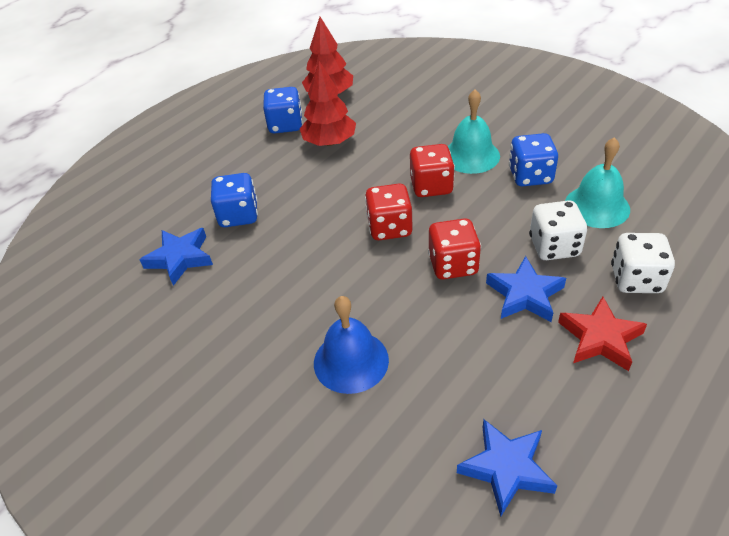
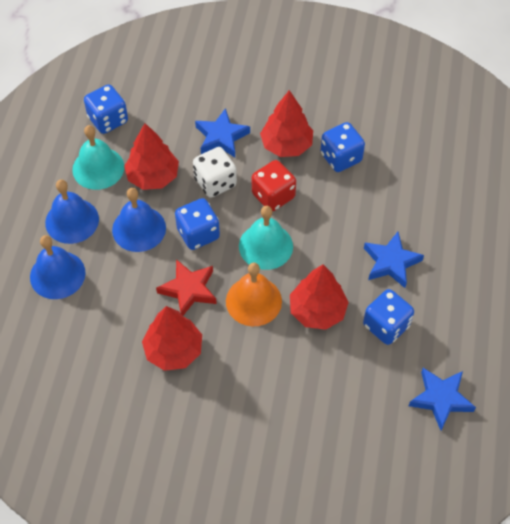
blue bell: 1 -> 3
blue dice: 3 -> 4
orange bell: 0 -> 1
red dice: 3 -> 1
red tree: 2 -> 4
white dice: 2 -> 1

